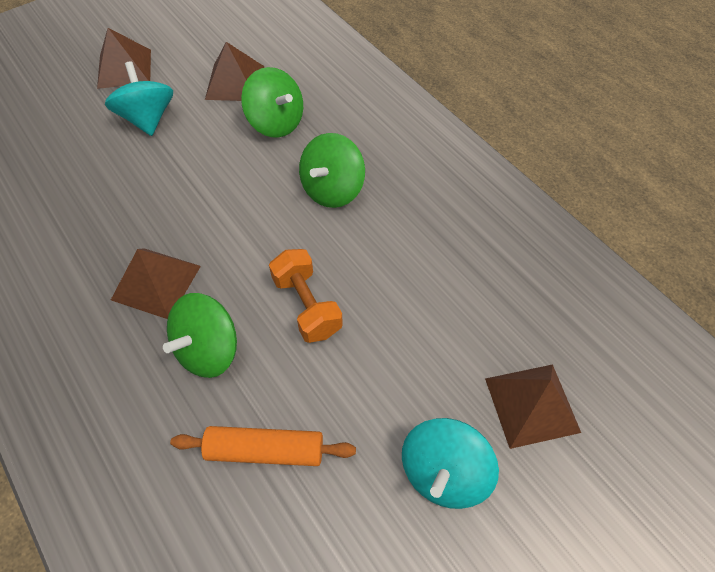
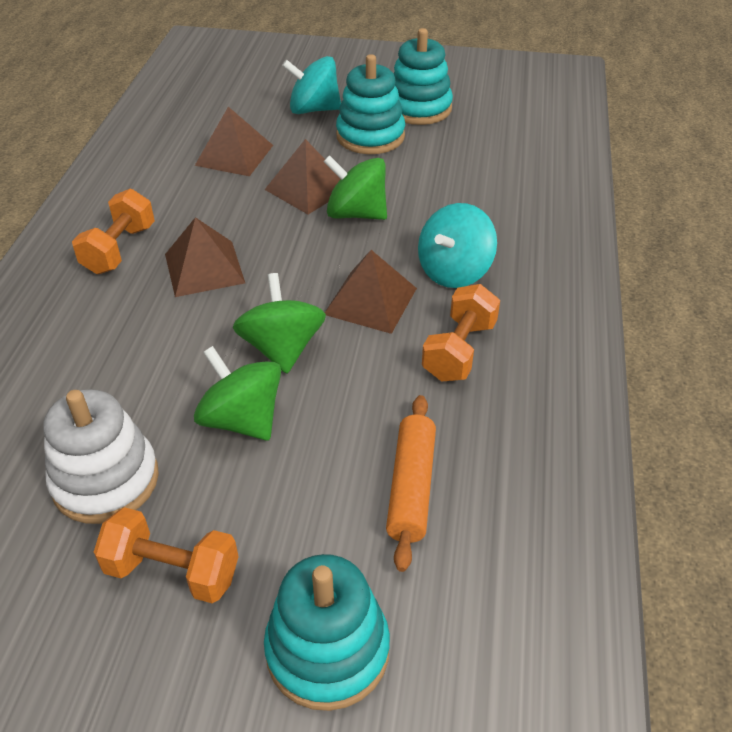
orange dumbbell: 1 -> 3
turquoise stacking toy: 0 -> 3
white stacking toy: 0 -> 1

